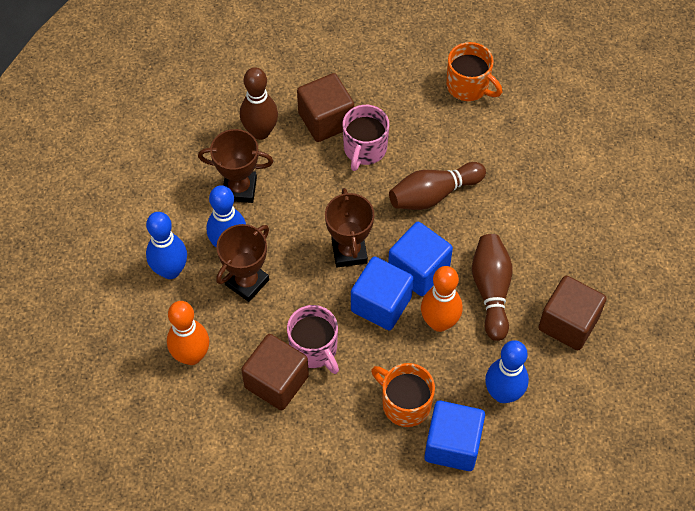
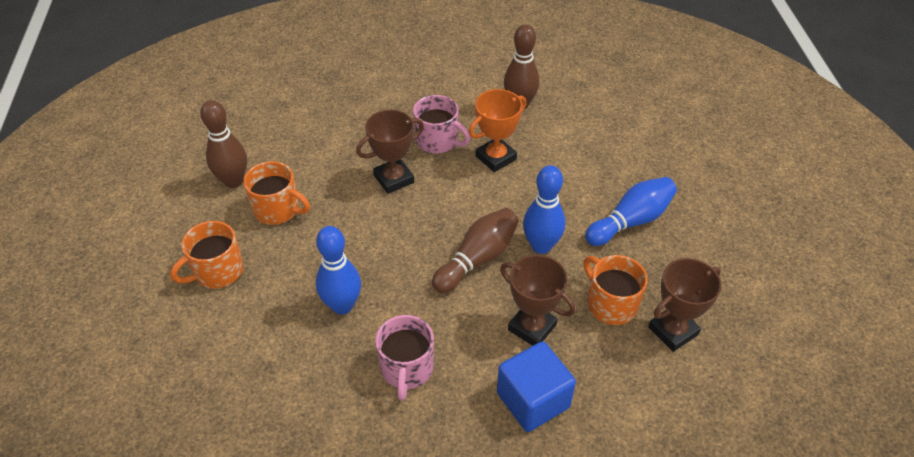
blue cube: 3 -> 1
brown cube: 3 -> 0
orange bowling pin: 2 -> 0
orange mug: 2 -> 3
orange trophy: 0 -> 1

